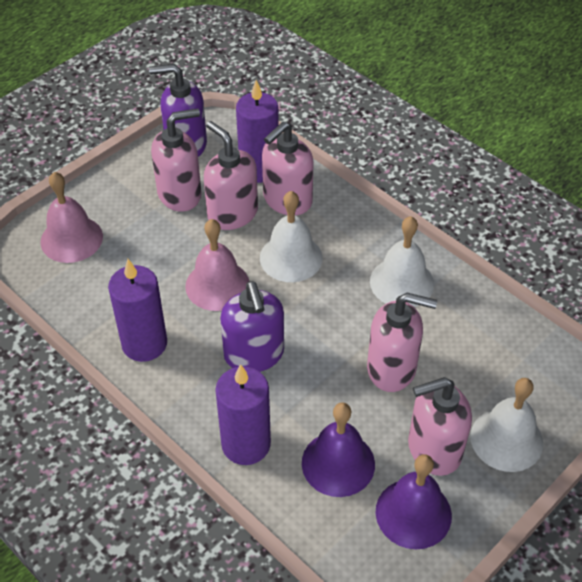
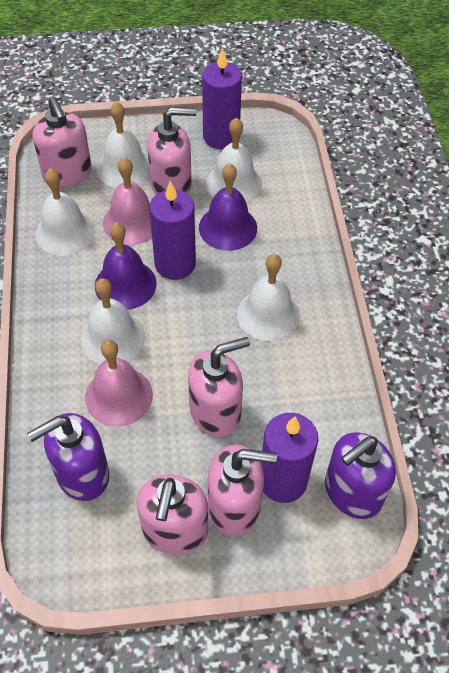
white bell: 3 -> 5

